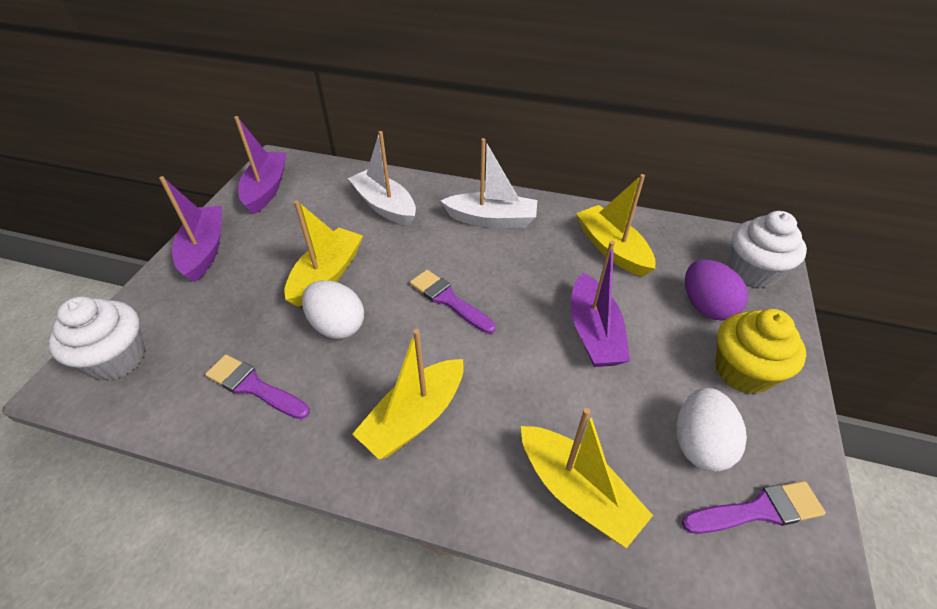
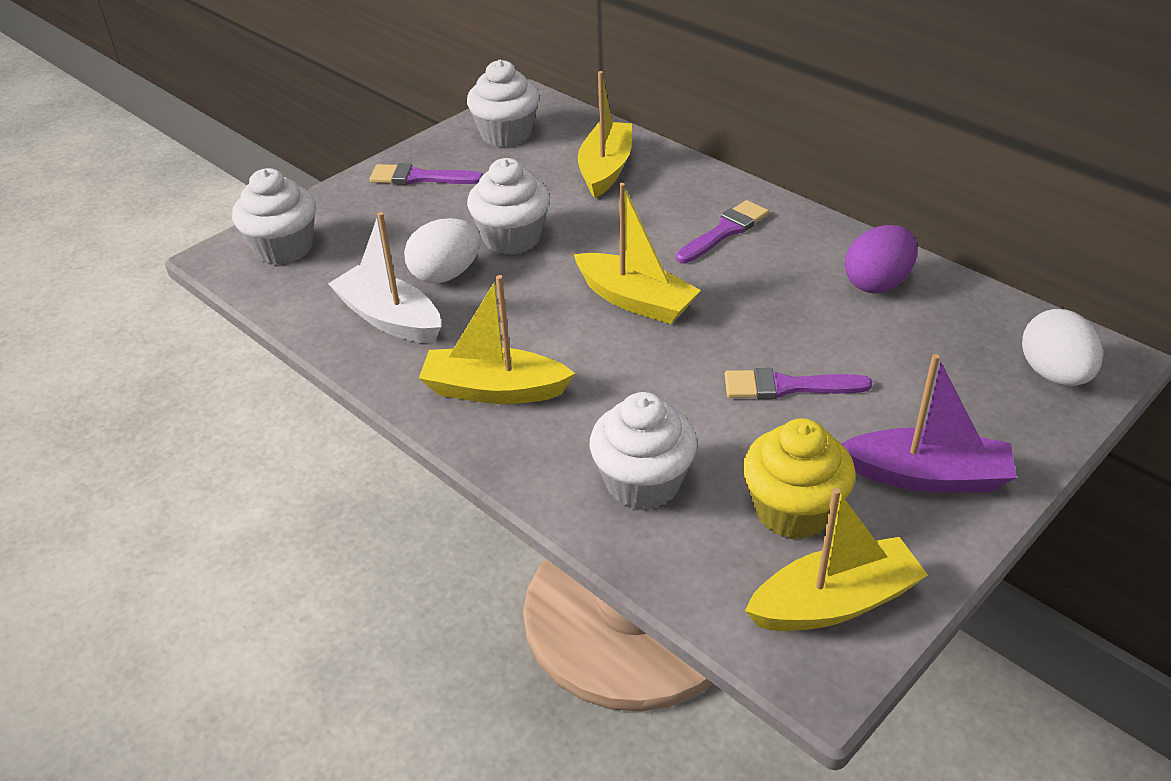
purple boat: 3 -> 1
white boat: 2 -> 1
white cupcake: 2 -> 4

